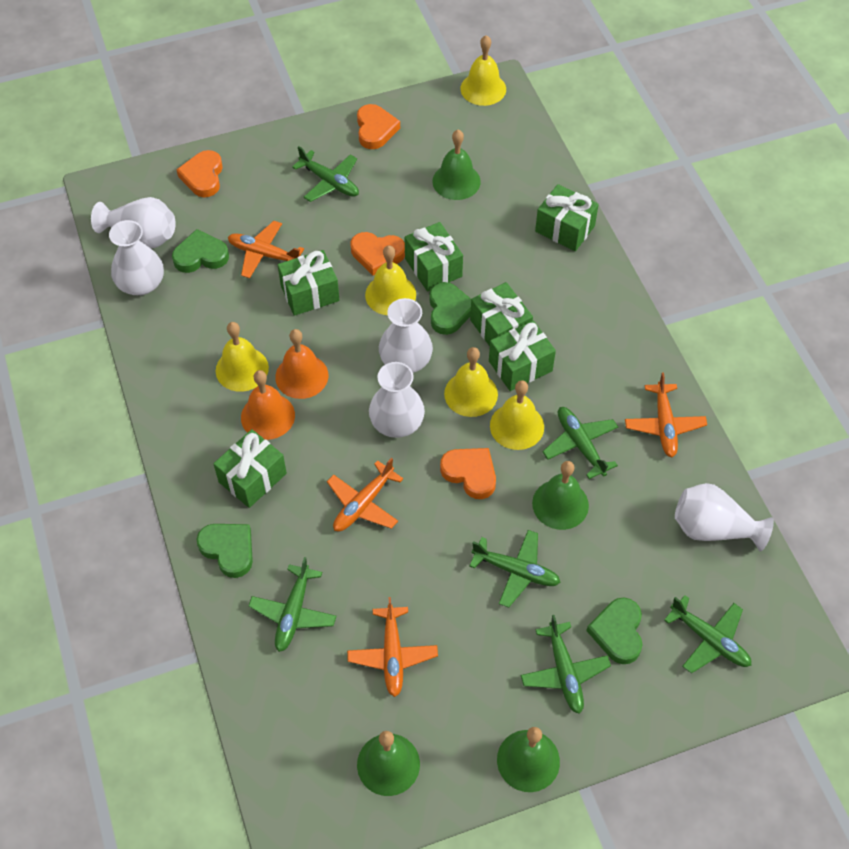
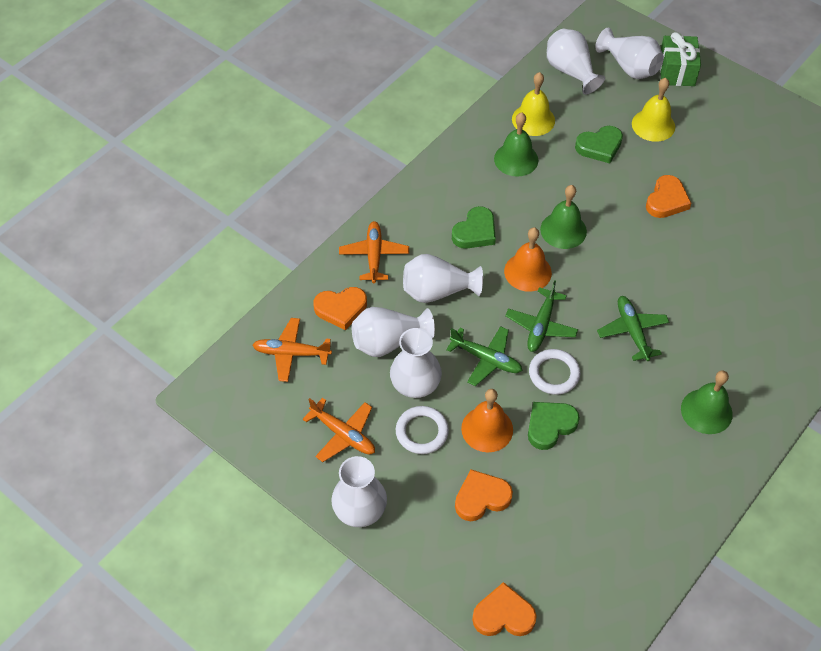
green bell: 4 -> 3
green gift: 6 -> 1
green heart: 4 -> 3
green plane: 6 -> 3
orange plane: 4 -> 3
white ring: 0 -> 2
white vase: 5 -> 6
yellow bell: 5 -> 2

